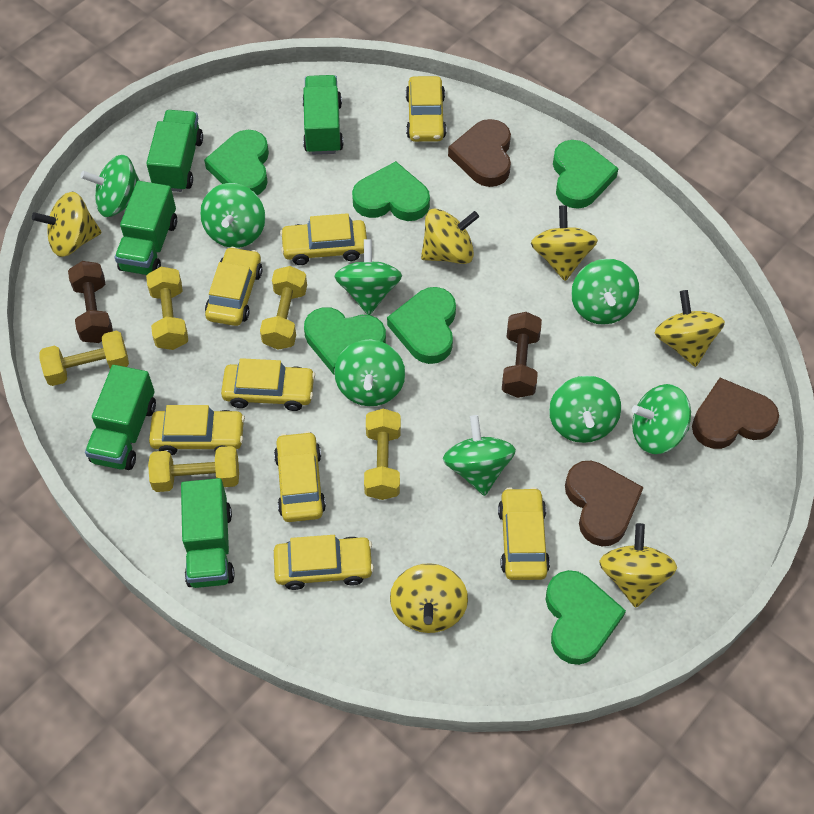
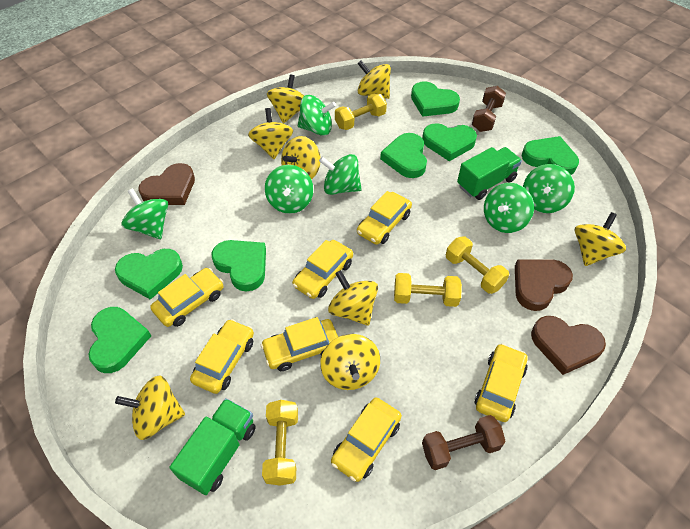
green heart: 6 -> 7
green spinning top: 8 -> 6
green truck: 5 -> 2
yellow car: 8 -> 7
yellow dumbbell: 5 -> 4
yellow spinning top: 6 -> 8

